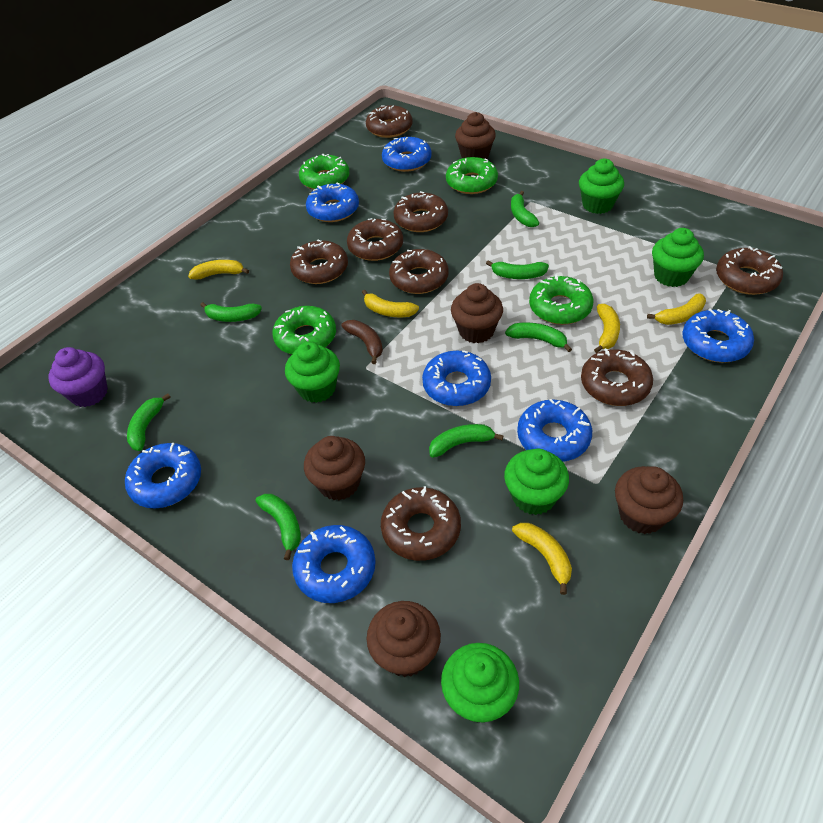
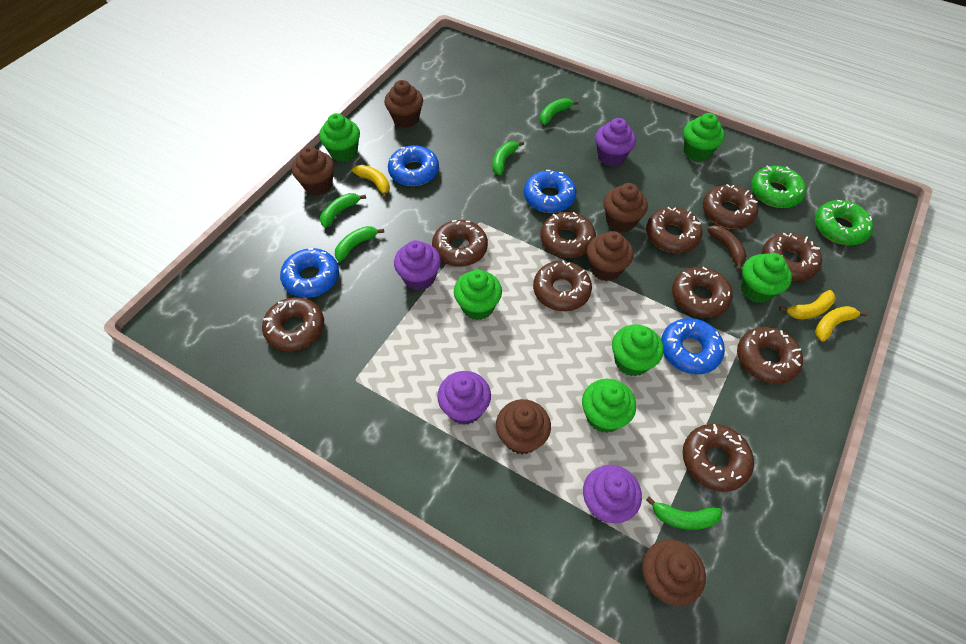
blue donut: 7 -> 4
brown cupcake: 5 -> 6
brown donut: 8 -> 10
green banana: 7 -> 5
green cupcake: 5 -> 6
green donut: 4 -> 2
purple cupcake: 1 -> 4
yellow banana: 5 -> 3

